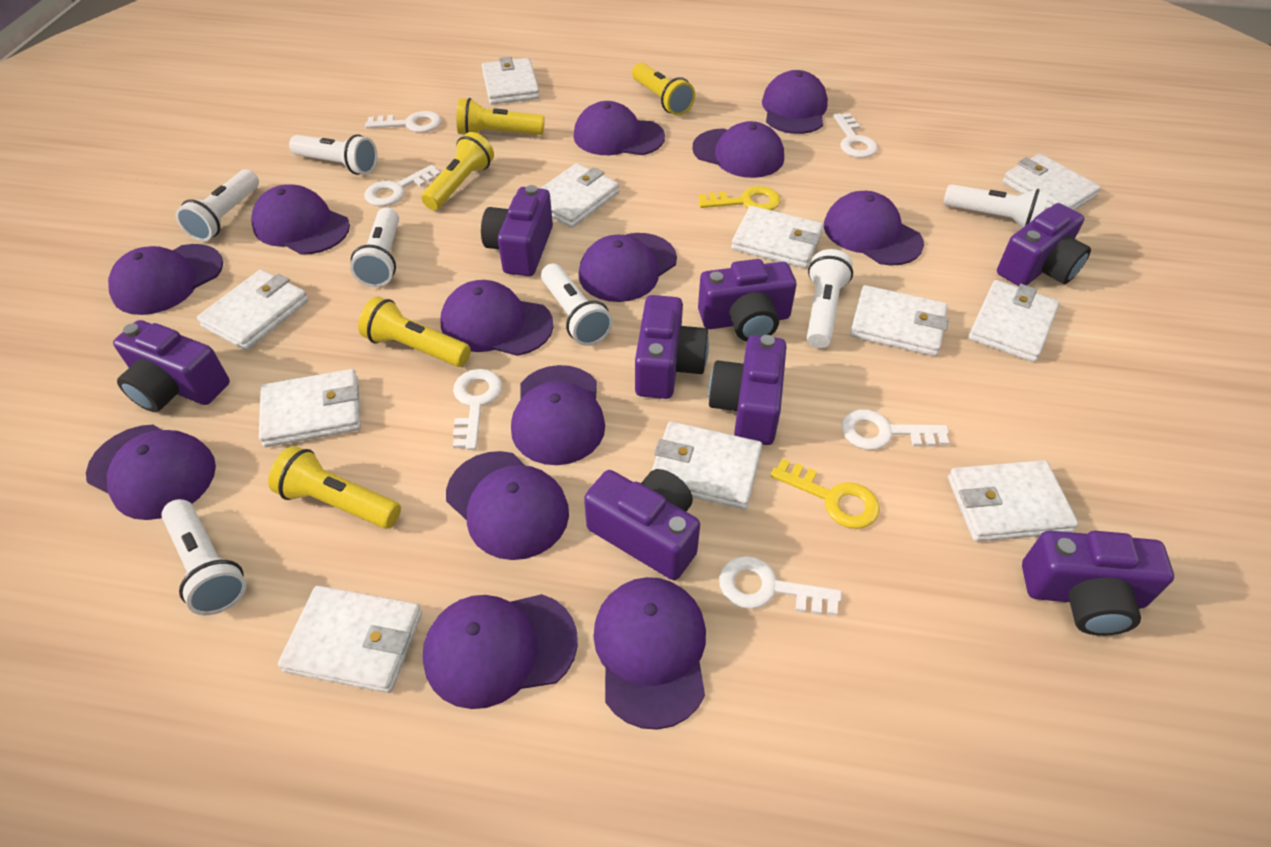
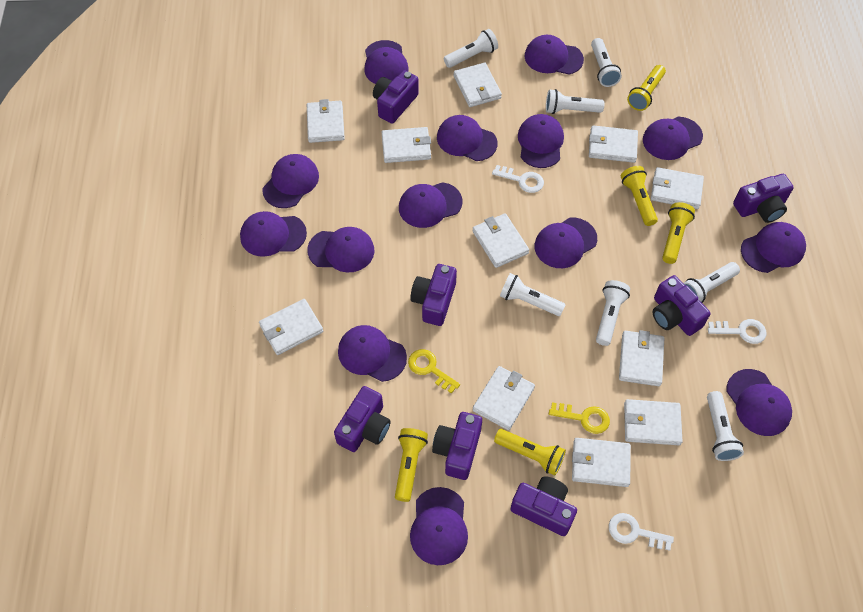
purple camera: 8 -> 7
purple cap: 13 -> 14
white key: 6 -> 3

